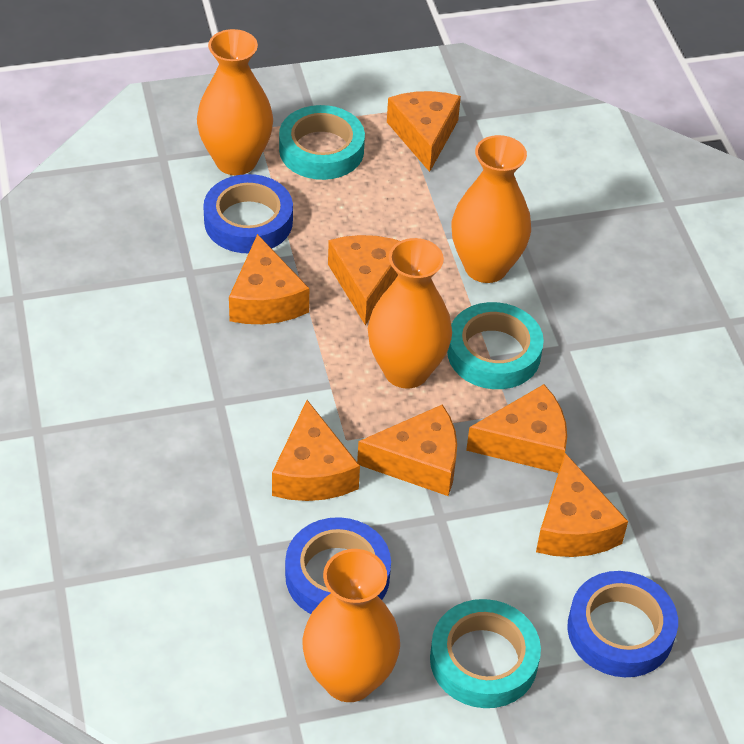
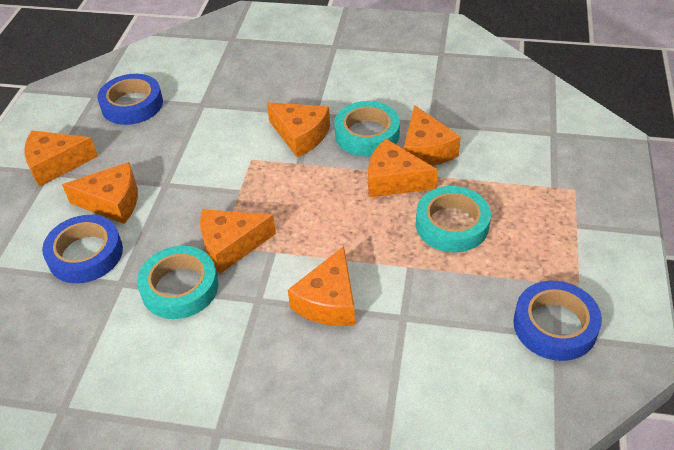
orange vase: 4 -> 0

